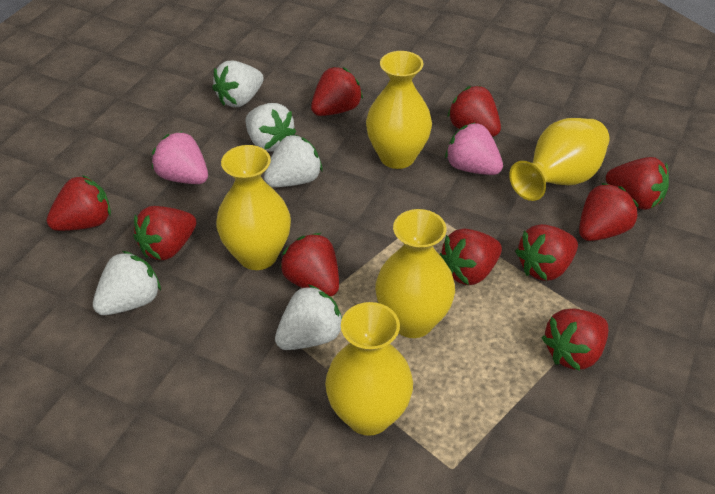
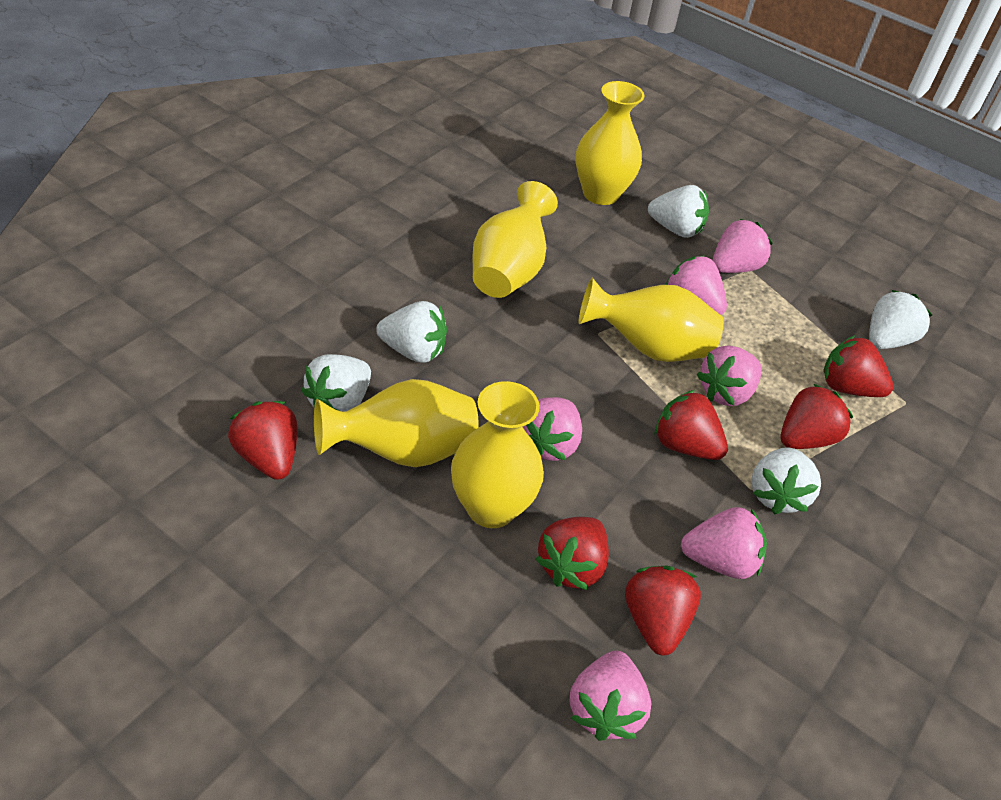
pink strawberry: 2 -> 6
red strawberry: 10 -> 6

